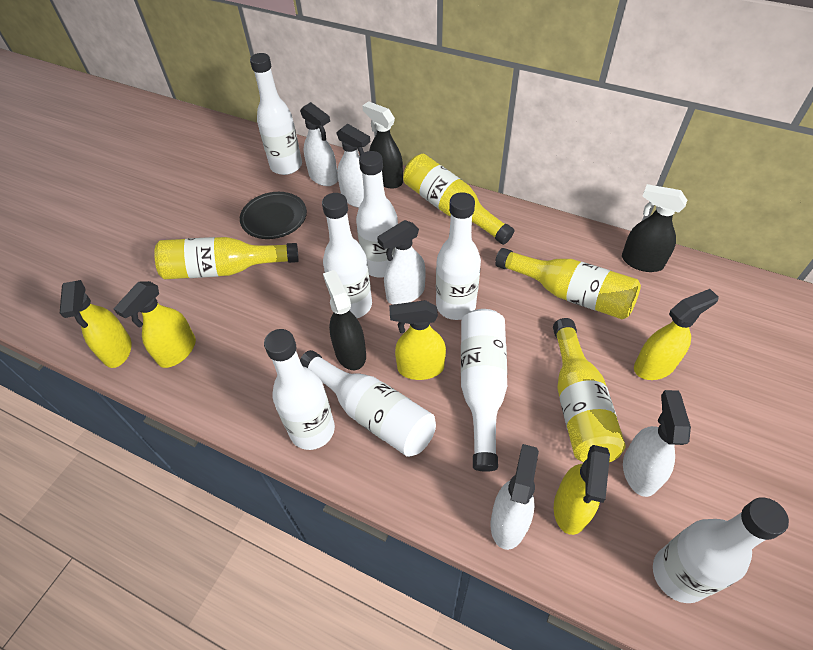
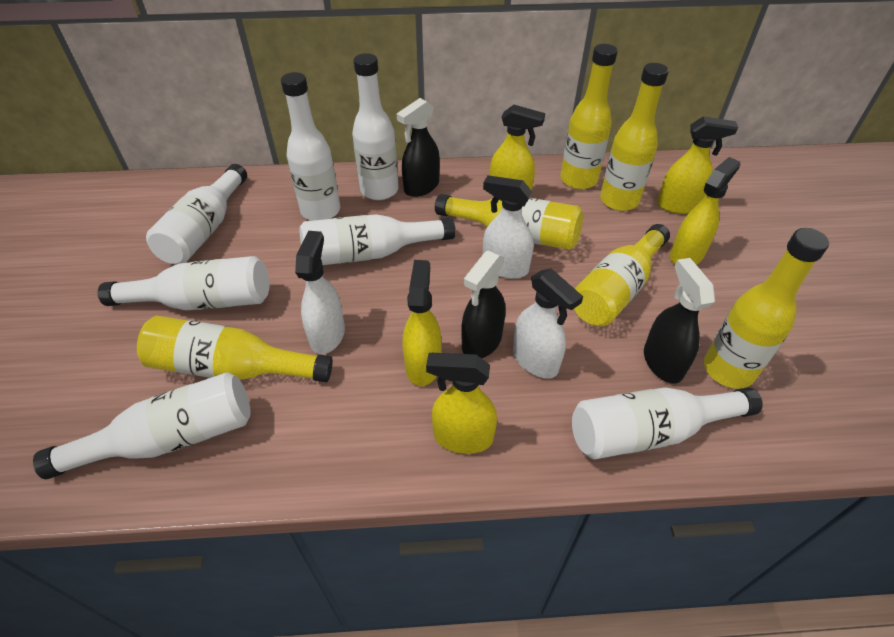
black plate: 1 -> 0
white bottle: 8 -> 7
white spray bottle: 5 -> 3
yellow bottle: 4 -> 6

